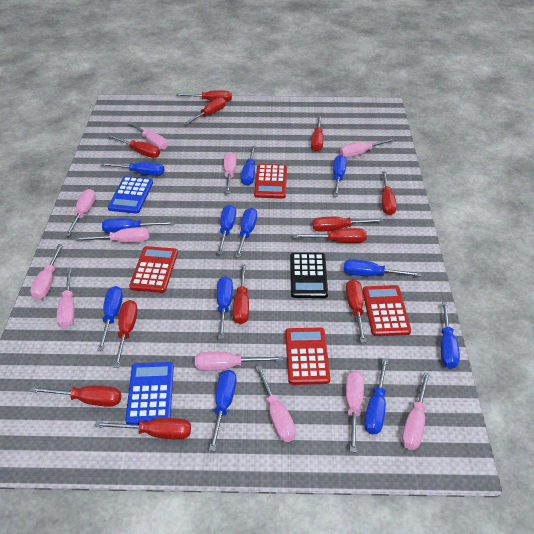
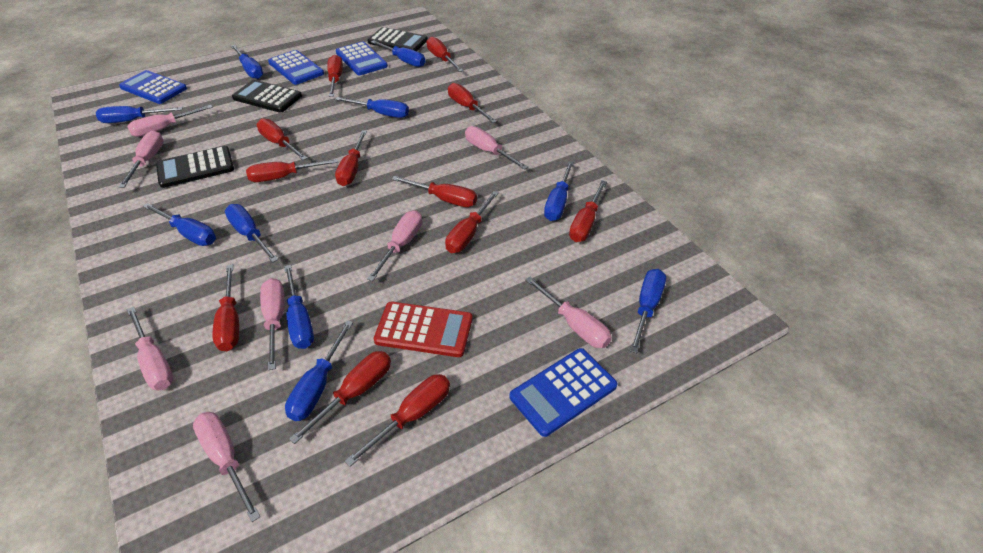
black calculator: 1 -> 3
blue calculator: 2 -> 4
blue screwdriver: 12 -> 10
pink screwdriver: 11 -> 8
red calculator: 4 -> 1

